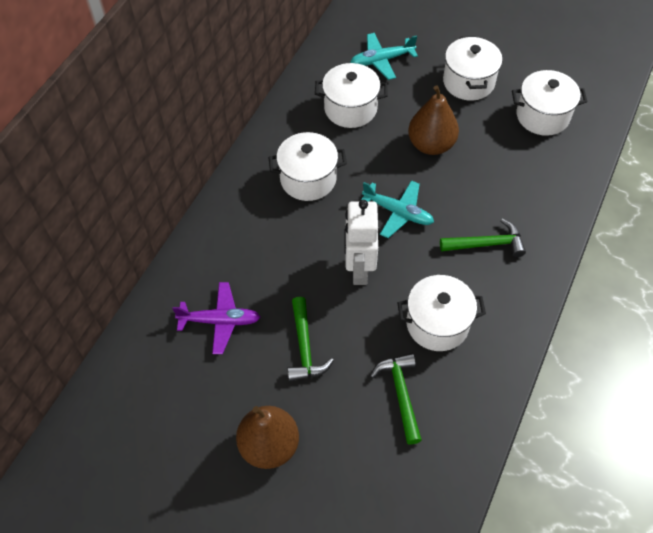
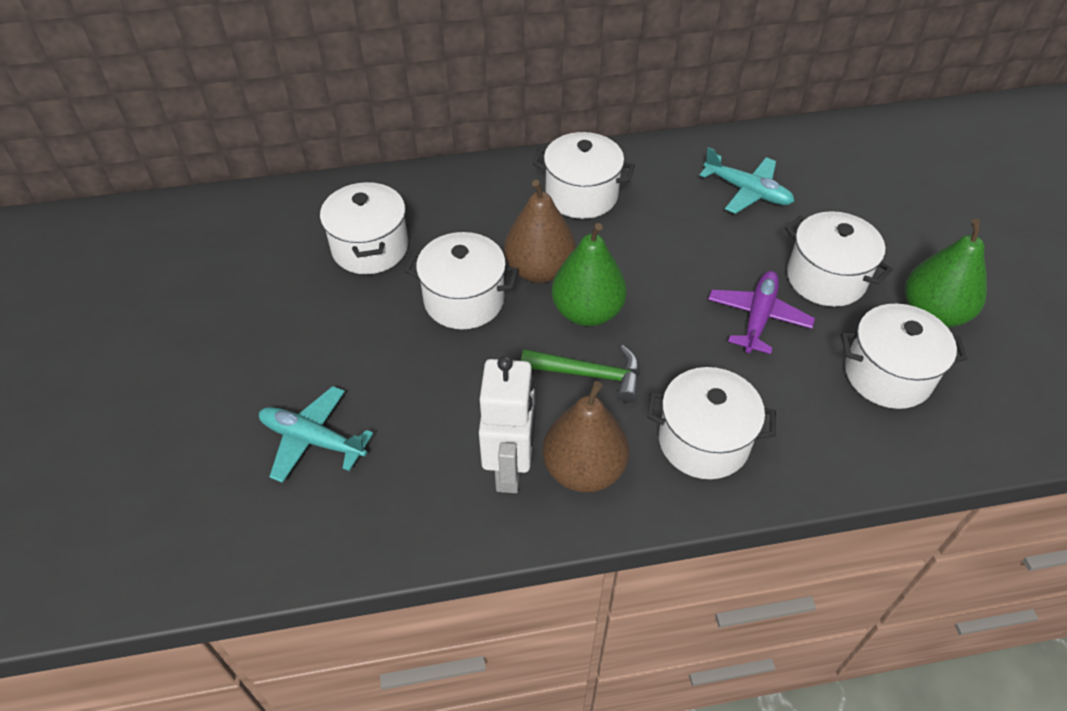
green hammer: 3 -> 1
green pear: 0 -> 2
white pot: 5 -> 6

